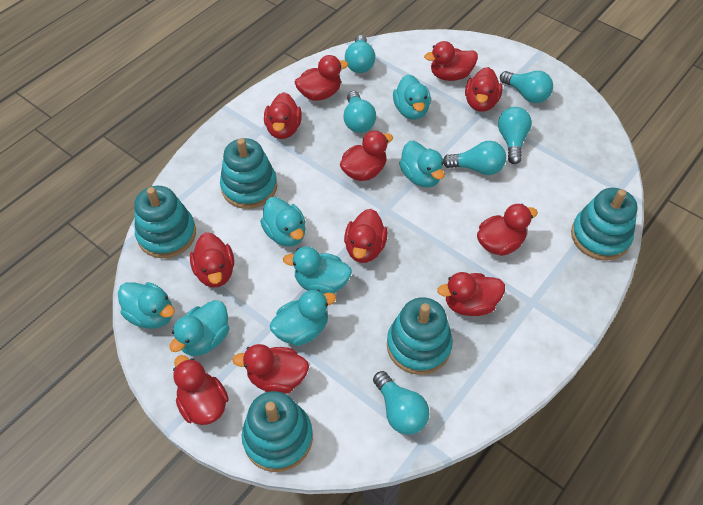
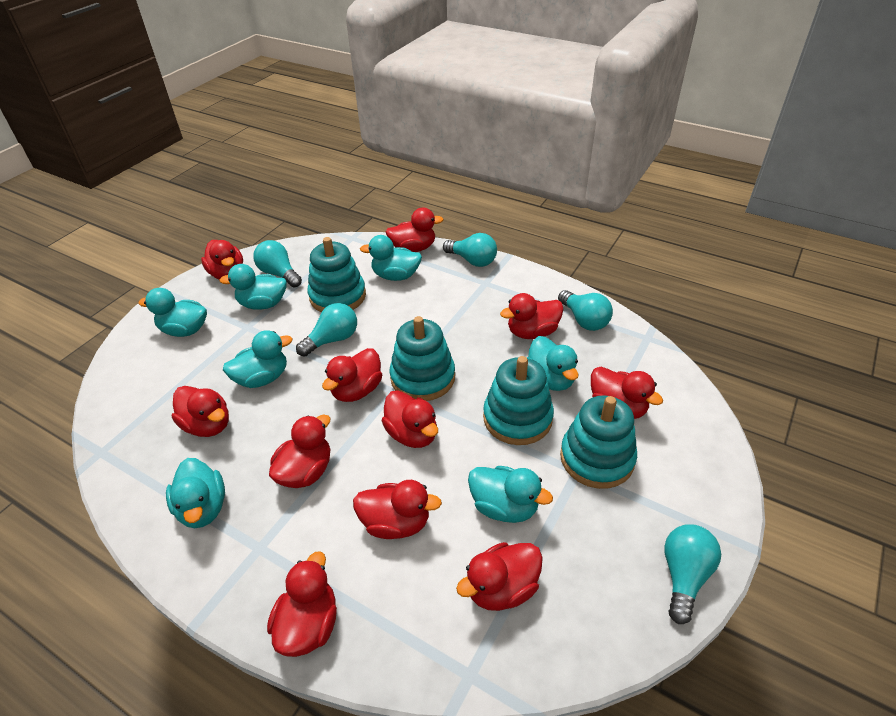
turquoise light bulb: 6 -> 5
turquoise stacking toy: 5 -> 4

